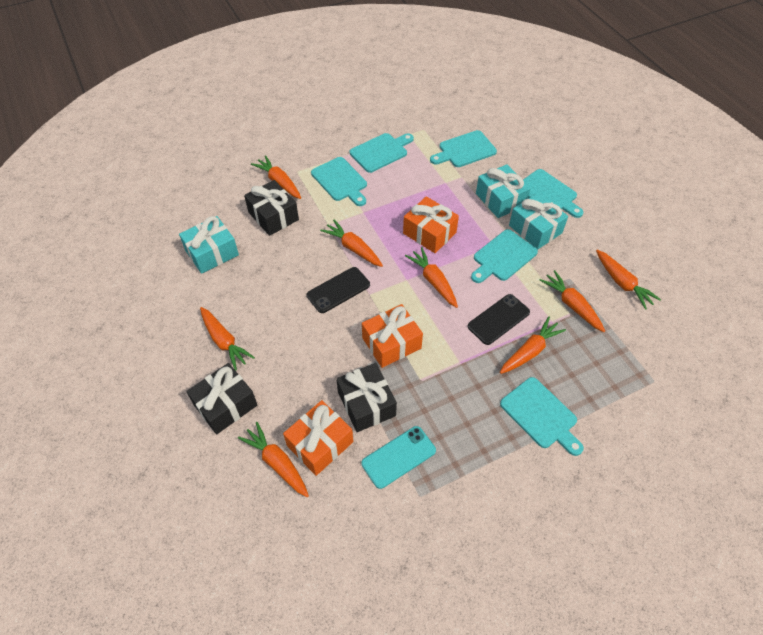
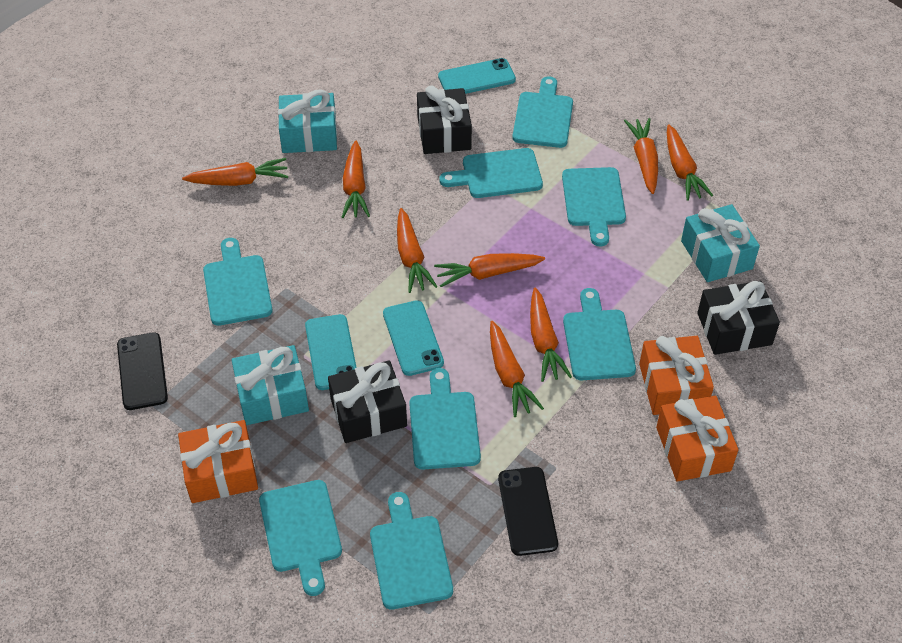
turquoise cutting board: 6 -> 8
turquoise phone: 1 -> 3

